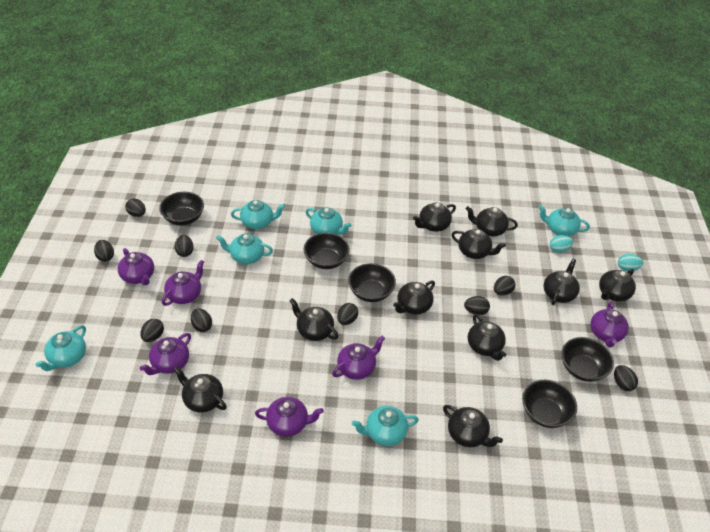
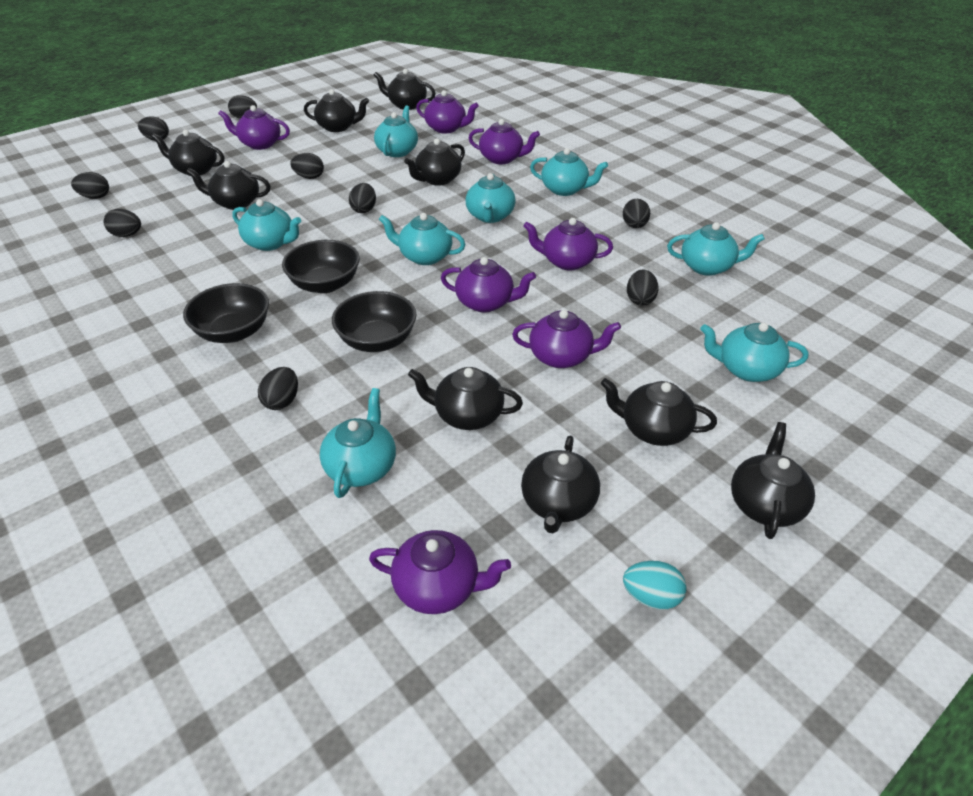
black bowl: 5 -> 3
black teapot: 10 -> 9
purple teapot: 6 -> 7
turquoise egg: 2 -> 1
turquoise teapot: 6 -> 8

